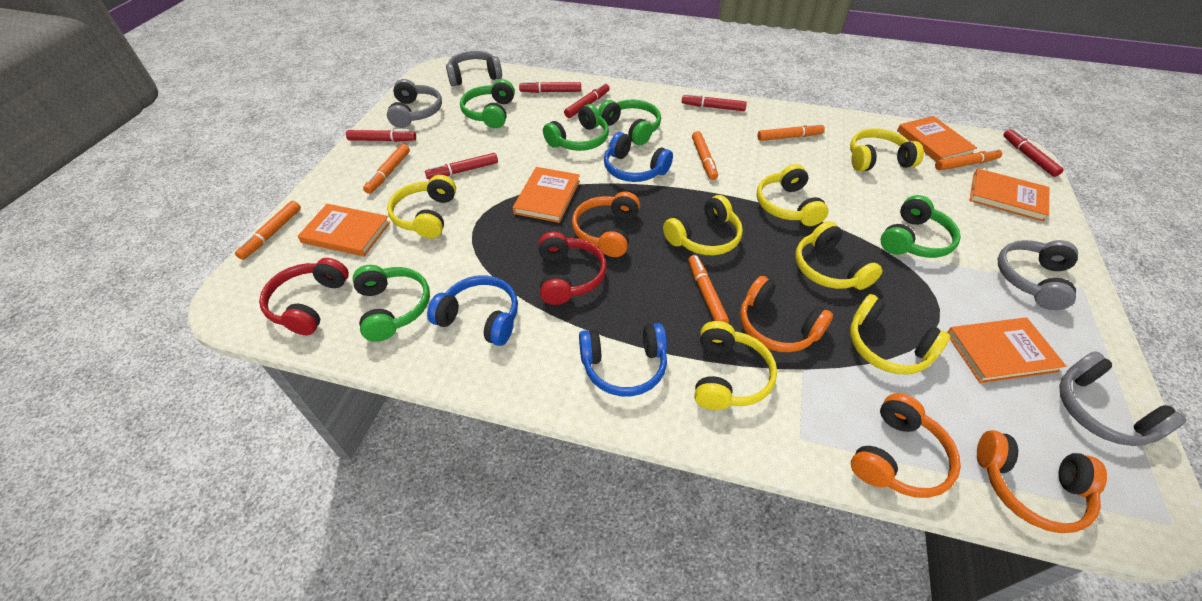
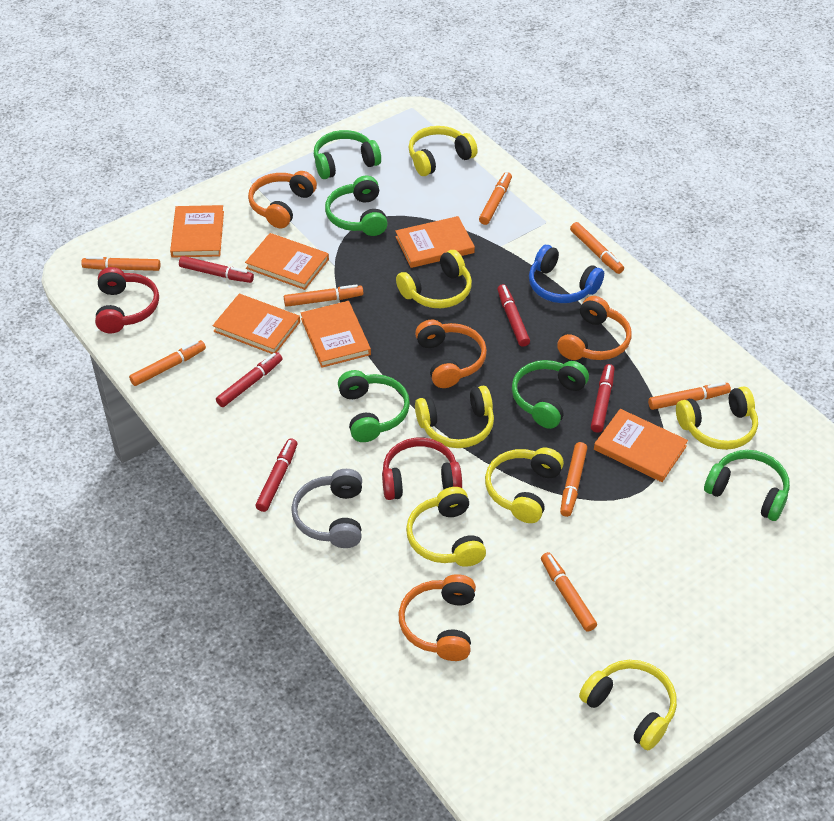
blue headphones: 3 -> 1
grey headphones: 4 -> 1
orange book: 5 -> 6
orange marker: 6 -> 8
red marker: 6 -> 5

